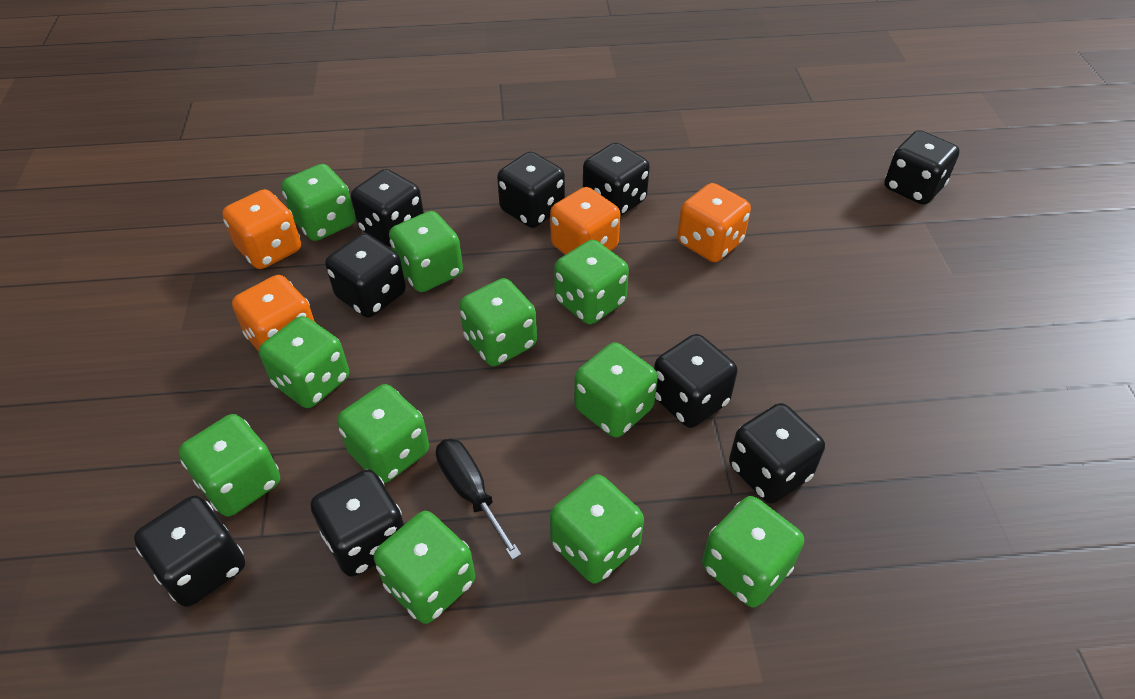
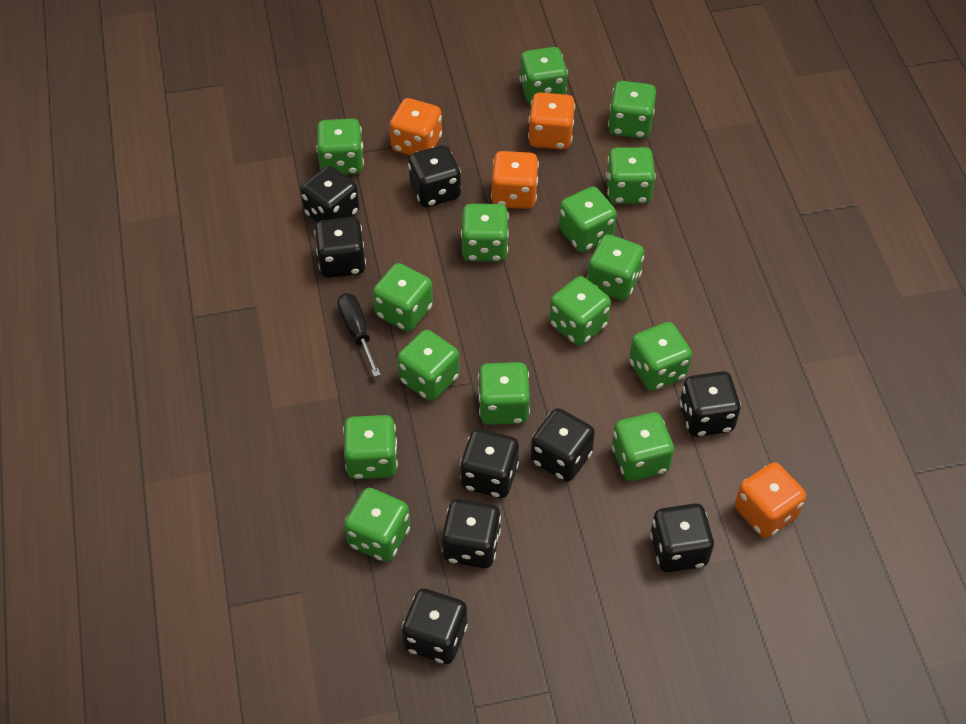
green dice: 11 -> 15

